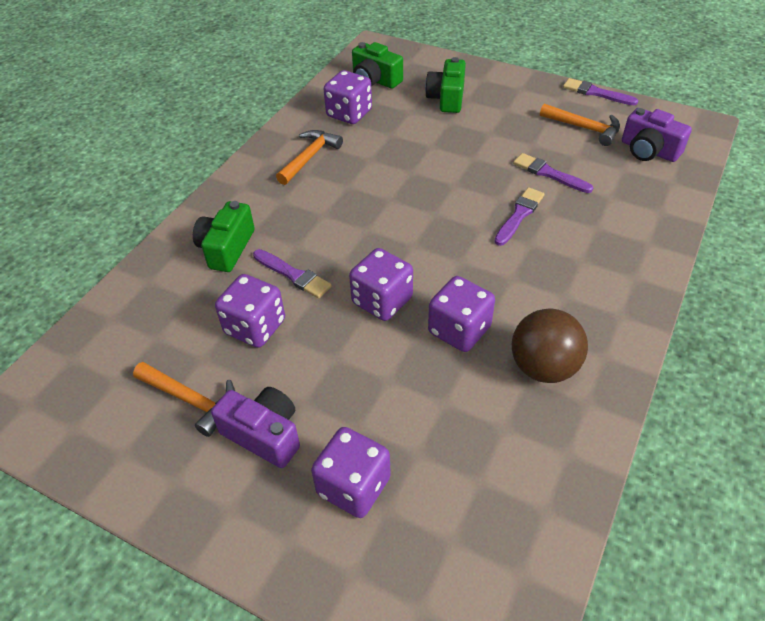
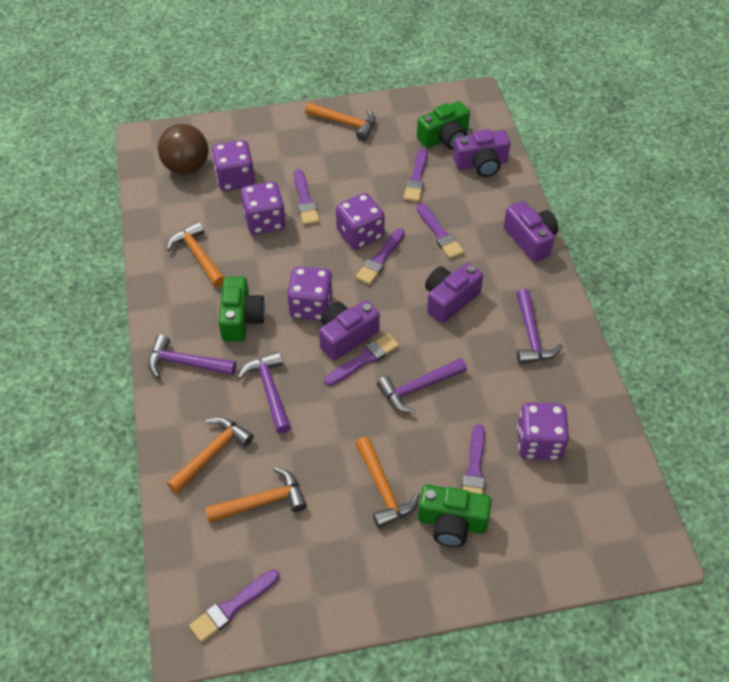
orange hammer: 3 -> 5
purple brush: 4 -> 7
purple camera: 2 -> 4
purple hammer: 0 -> 4

